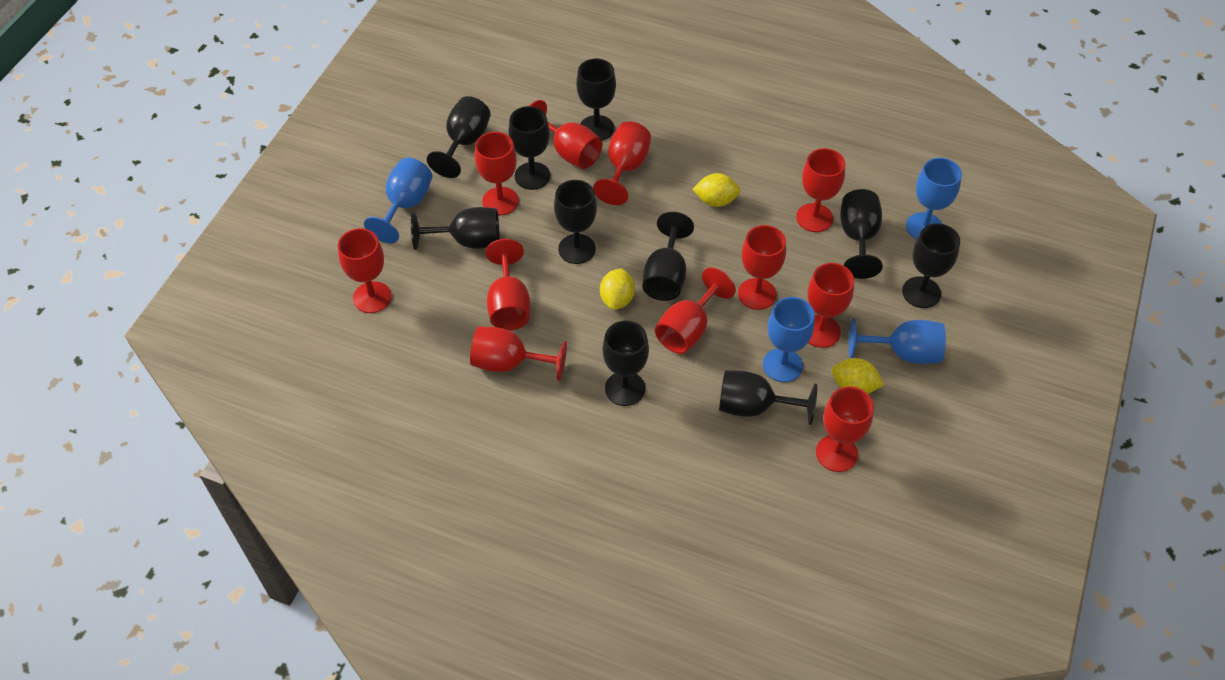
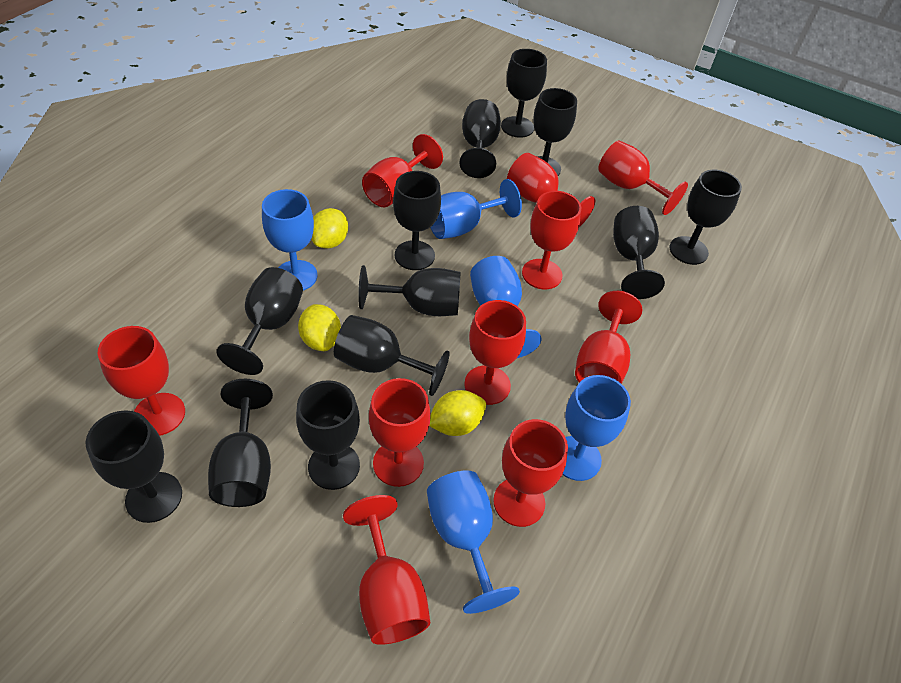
black goblet: 10 -> 12
blue goblet: 4 -> 5
red goblet: 11 -> 10

